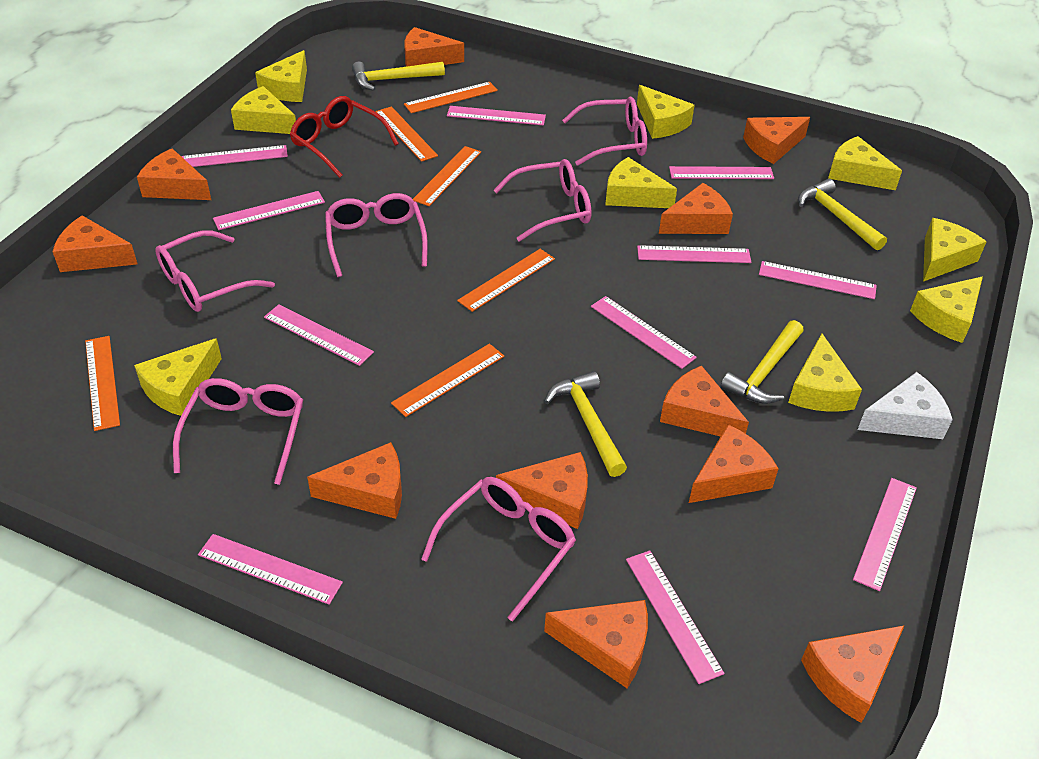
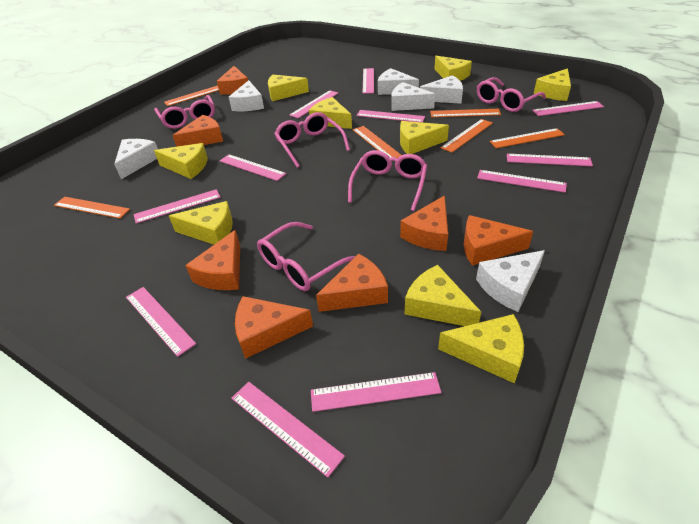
orange cheese: 11 -> 7
pink glasses: 6 -> 5
red glasses: 1 -> 0
white cheese: 1 -> 6
yellow hammer: 4 -> 0

